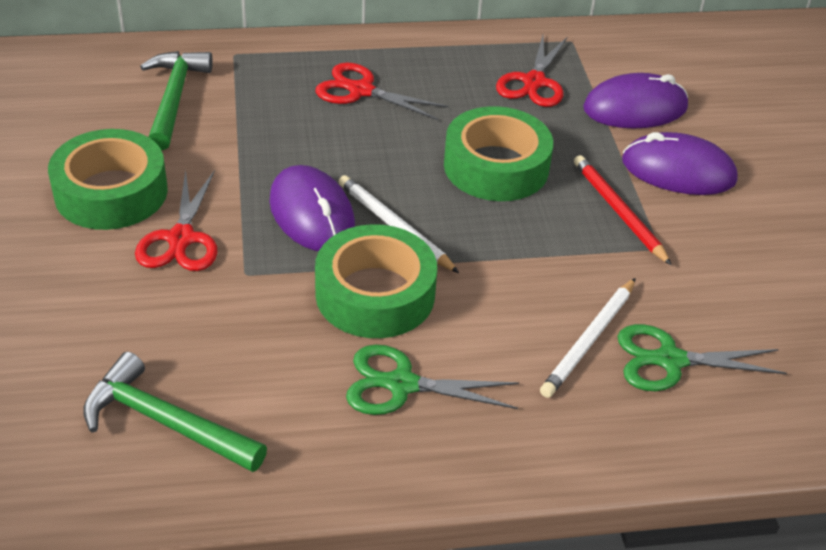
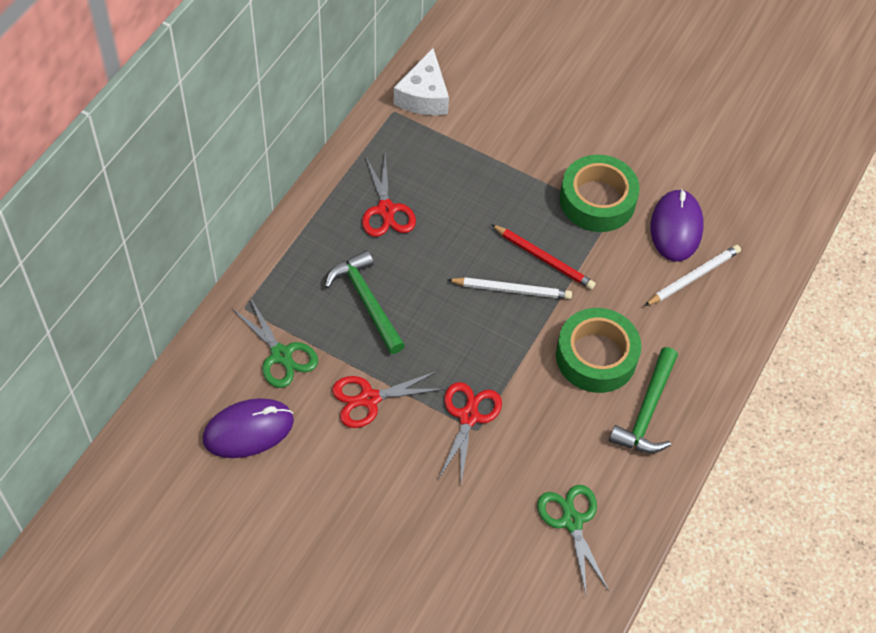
green tape: 3 -> 2
purple mouse: 3 -> 2
white cheese: 0 -> 1

